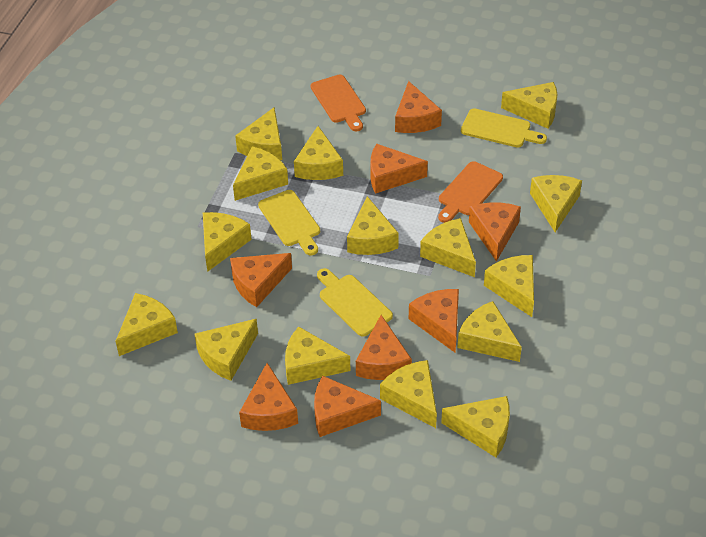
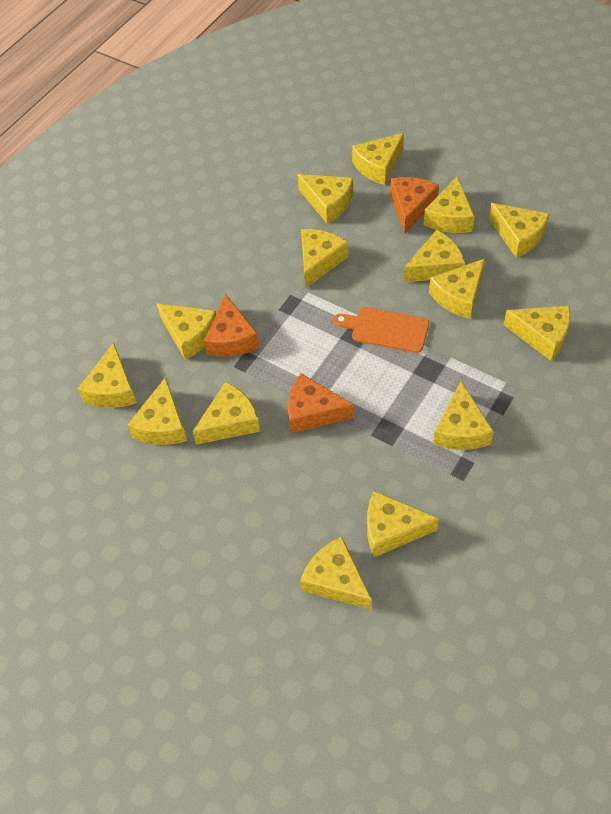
orange cheese: 8 -> 3
orange cutting board: 2 -> 1
yellow cutting board: 3 -> 0

